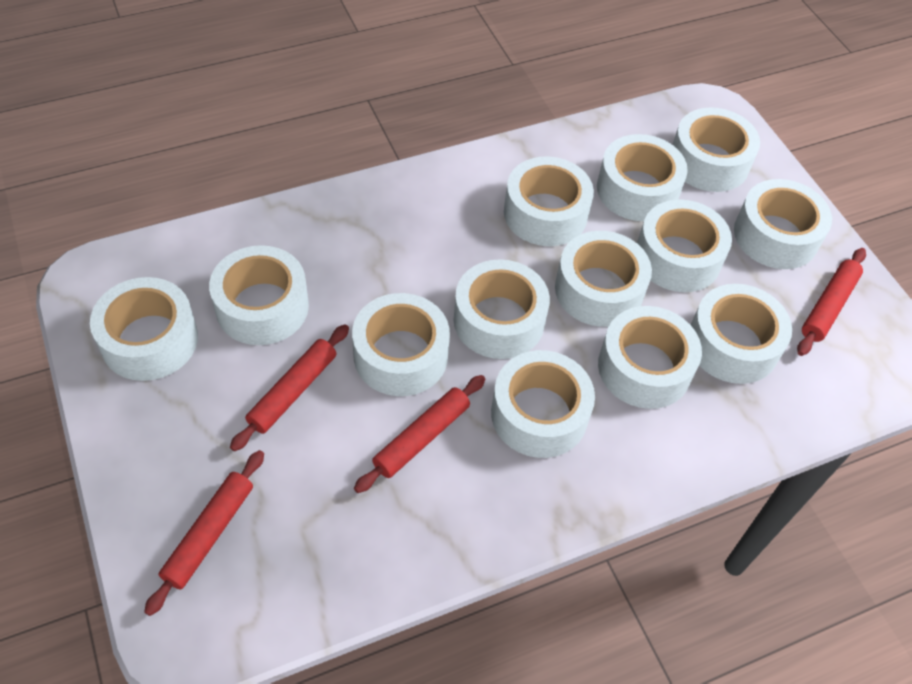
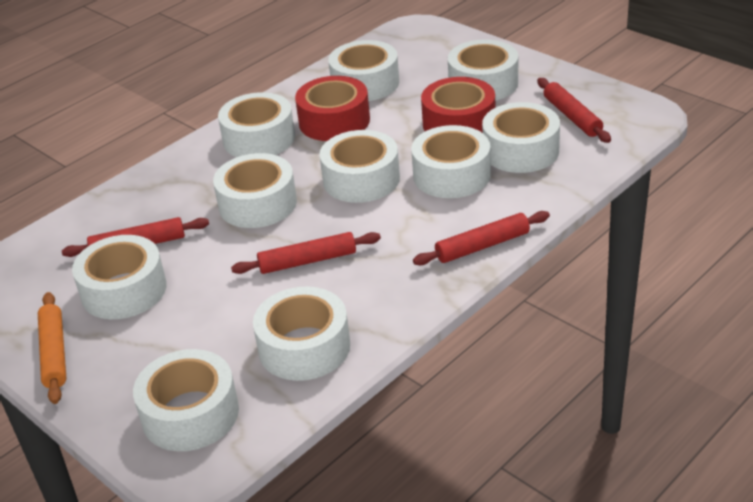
orange rolling pin: 0 -> 1
red tape: 0 -> 2
white tape: 13 -> 10

